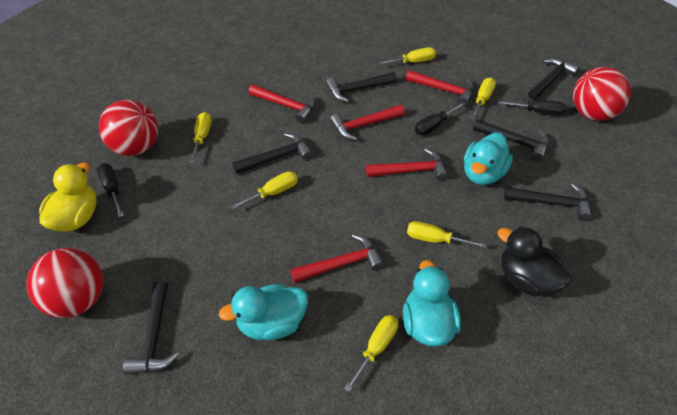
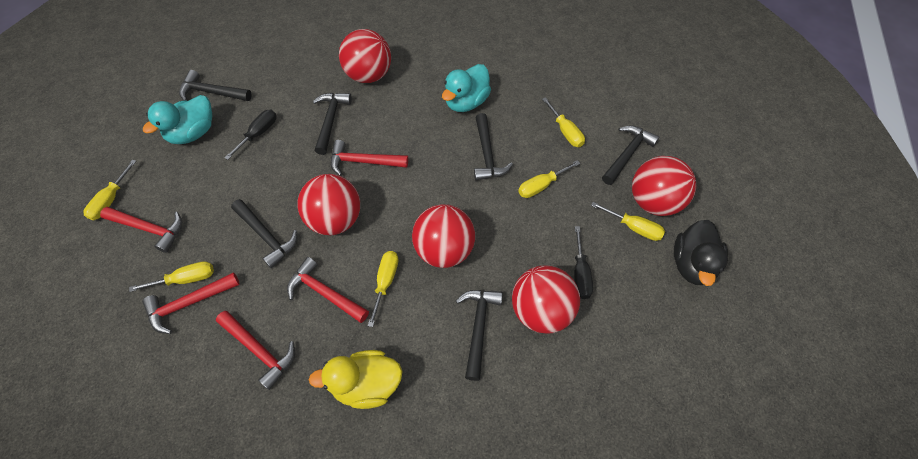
black screwdriver: 3 -> 2
red ball: 3 -> 5
turquoise duck: 3 -> 2

